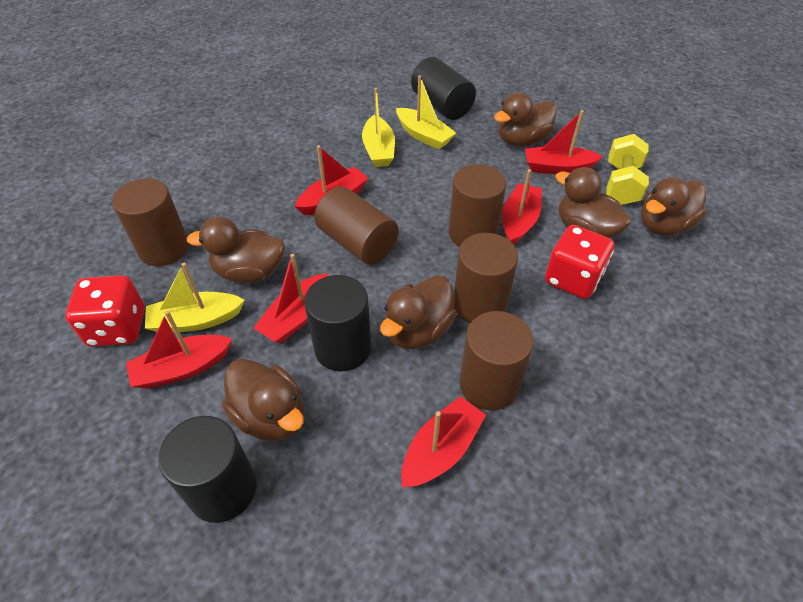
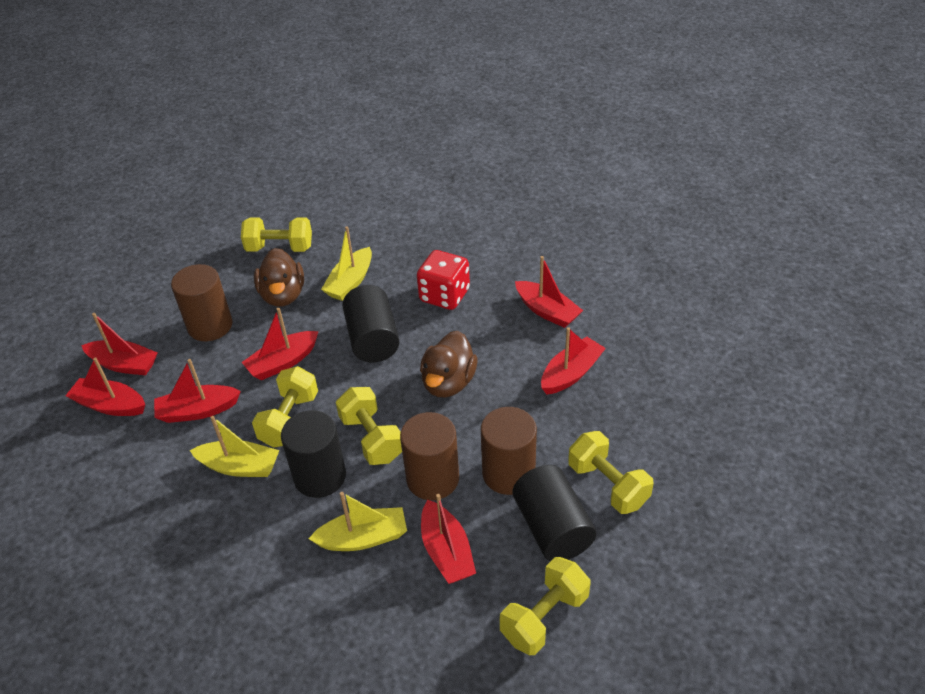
brown cylinder: 5 -> 3
brown duck: 6 -> 2
red boat: 6 -> 7
red dice: 2 -> 1
yellow dumbbell: 1 -> 5

